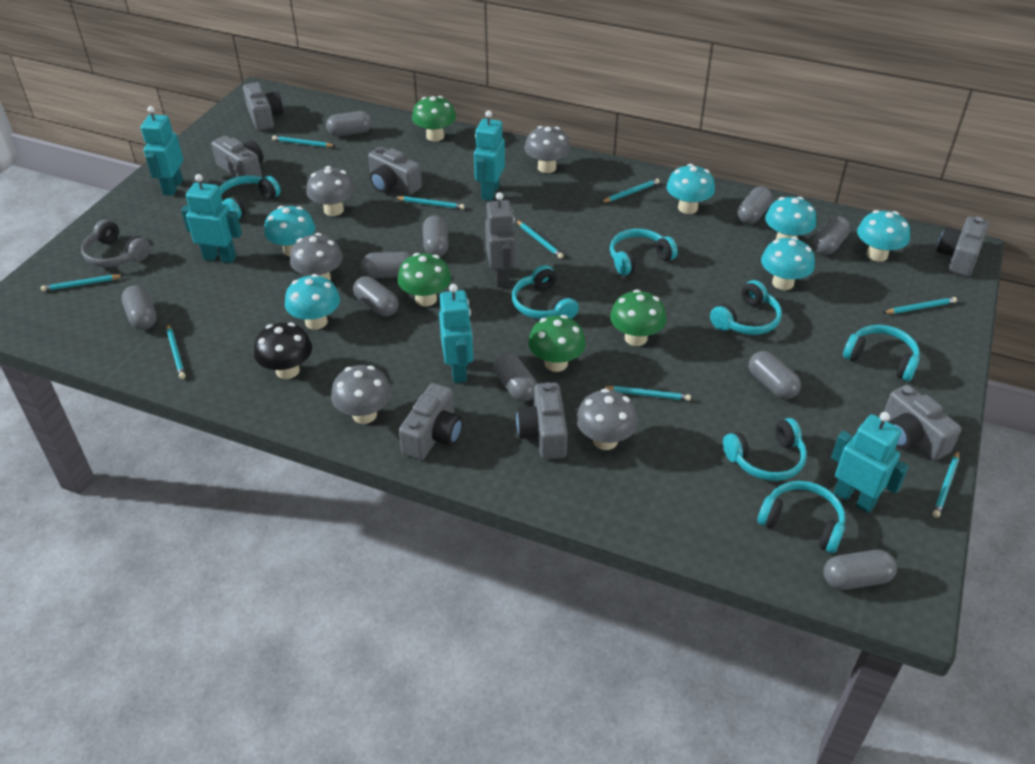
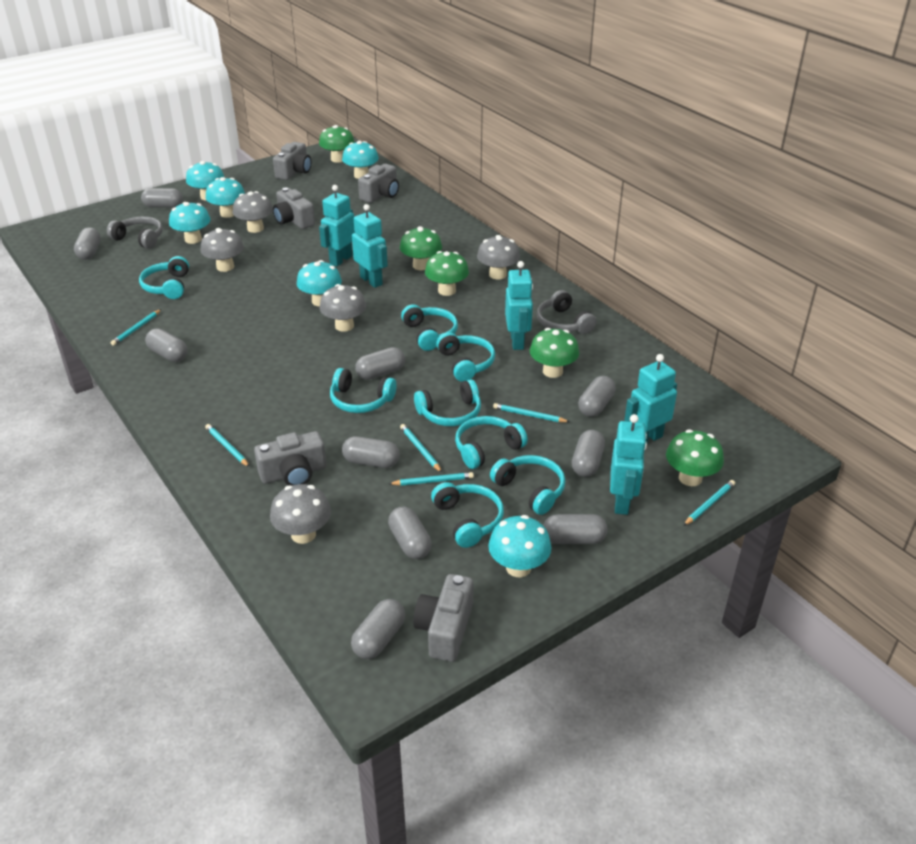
black mushroom: 1 -> 0
green mushroom: 4 -> 5
grey camera: 7 -> 5
grey headphones: 1 -> 2
grey robot: 1 -> 0
turquoise headphones: 7 -> 8
turquoise pencil: 9 -> 6

